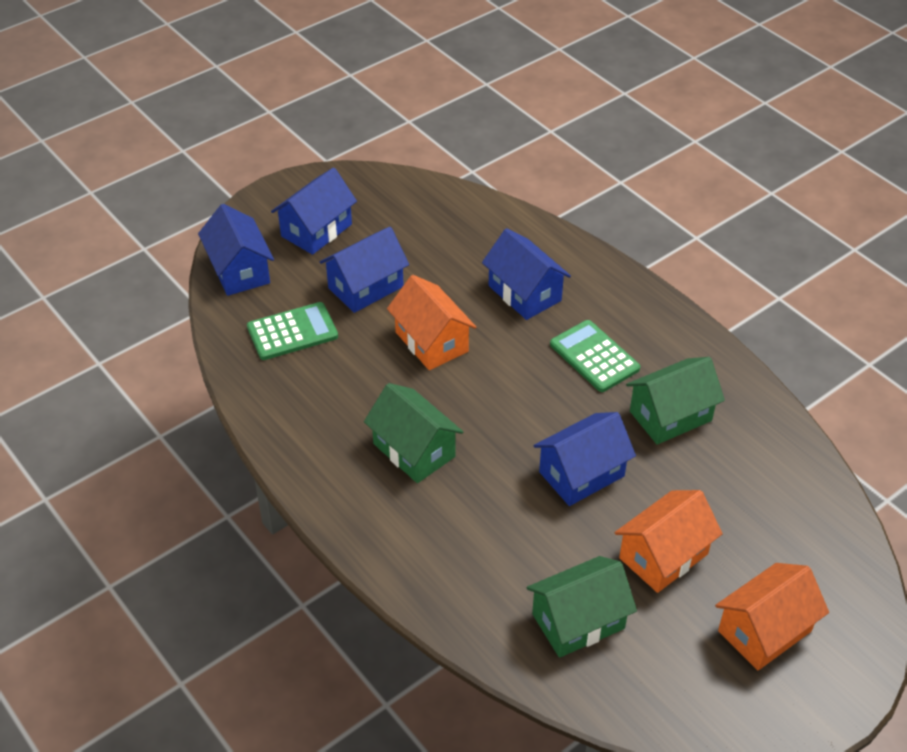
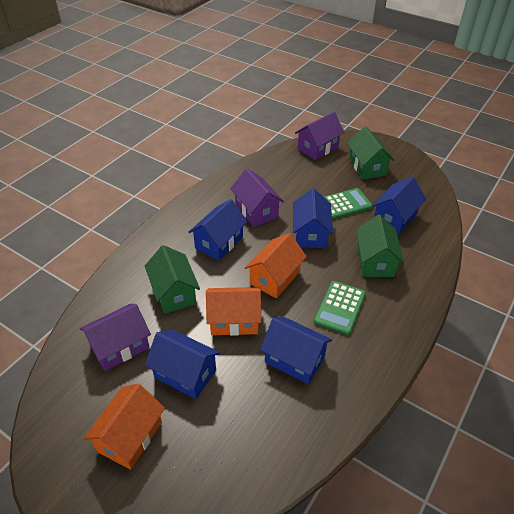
purple house: 0 -> 3

